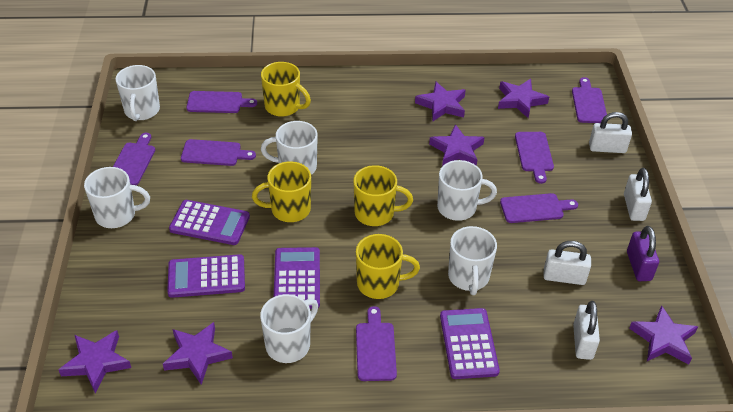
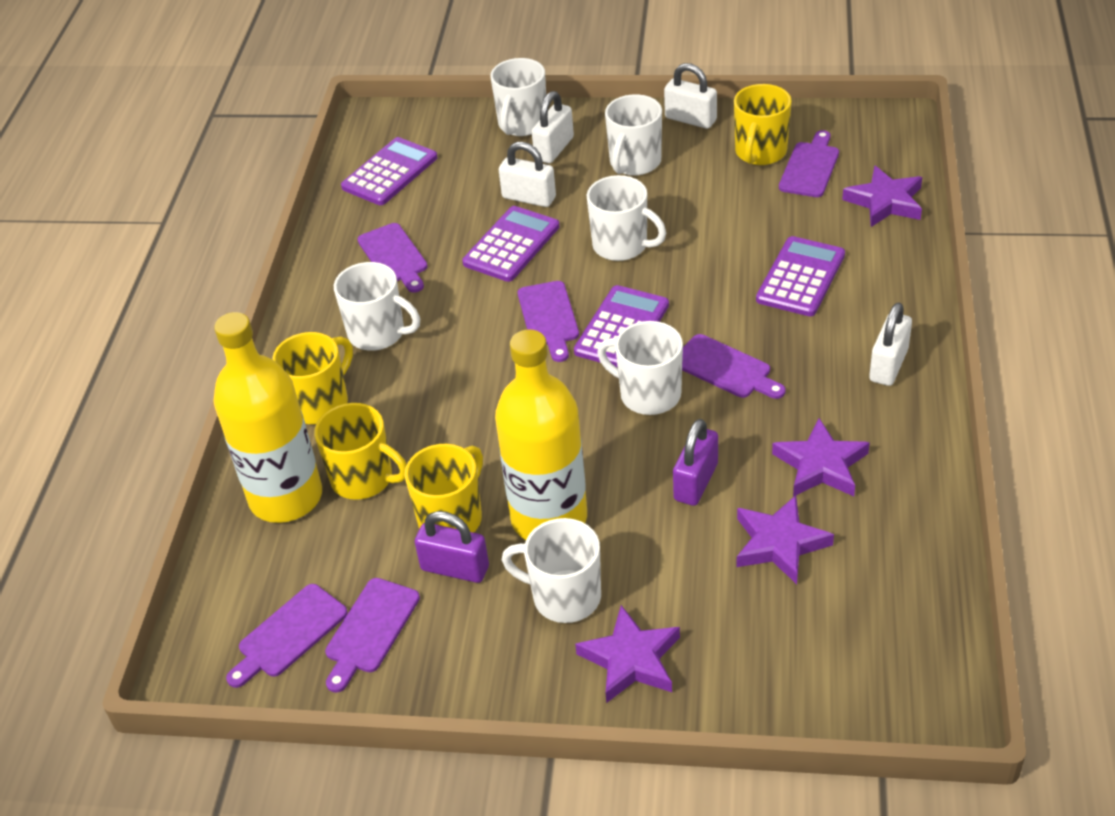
purple cutting board: 7 -> 6
purple padlock: 1 -> 2
purple star: 6 -> 4
yellow bottle: 0 -> 2

